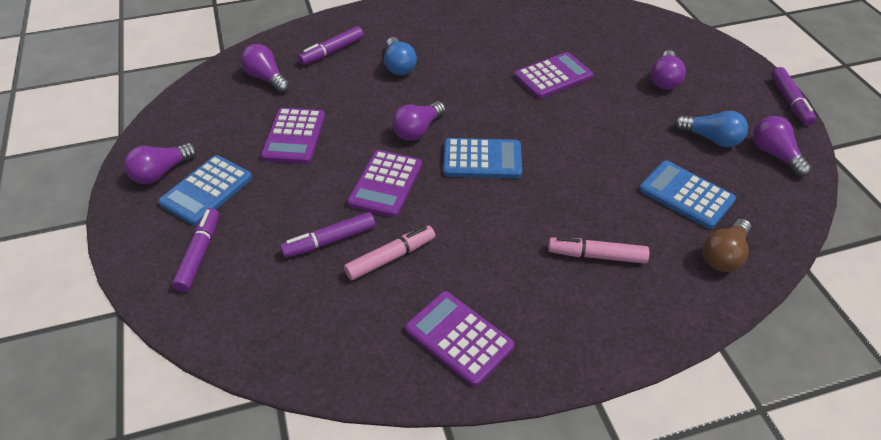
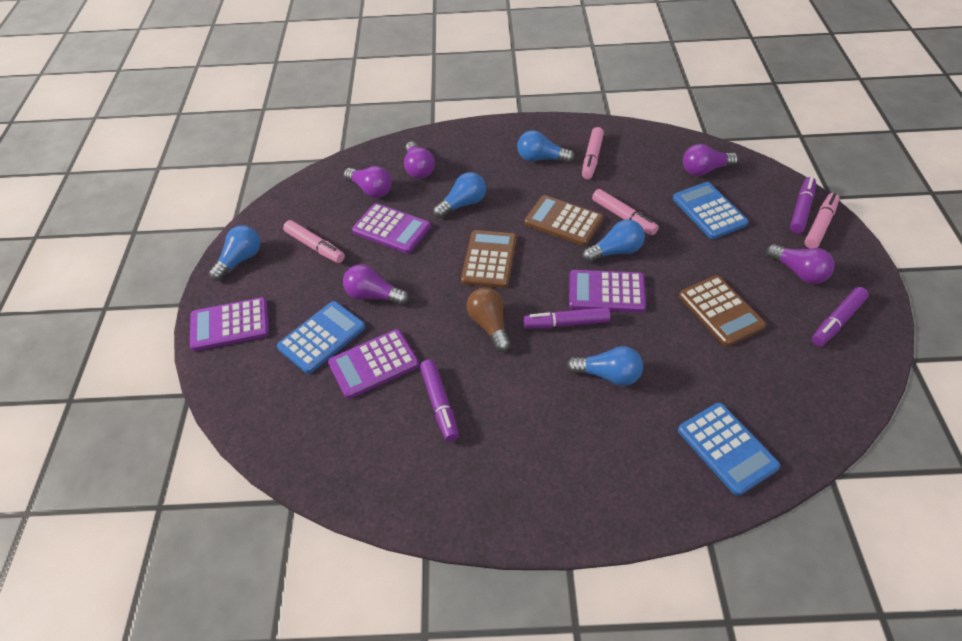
blue light bulb: 2 -> 5
brown calculator: 0 -> 3
pink marker: 2 -> 4

